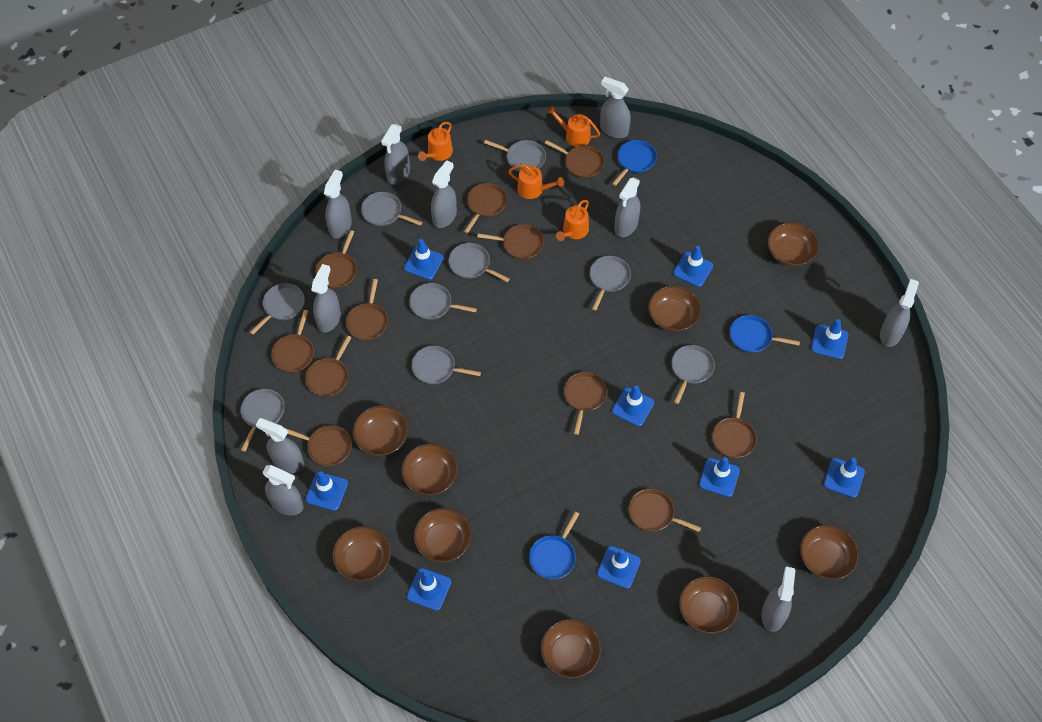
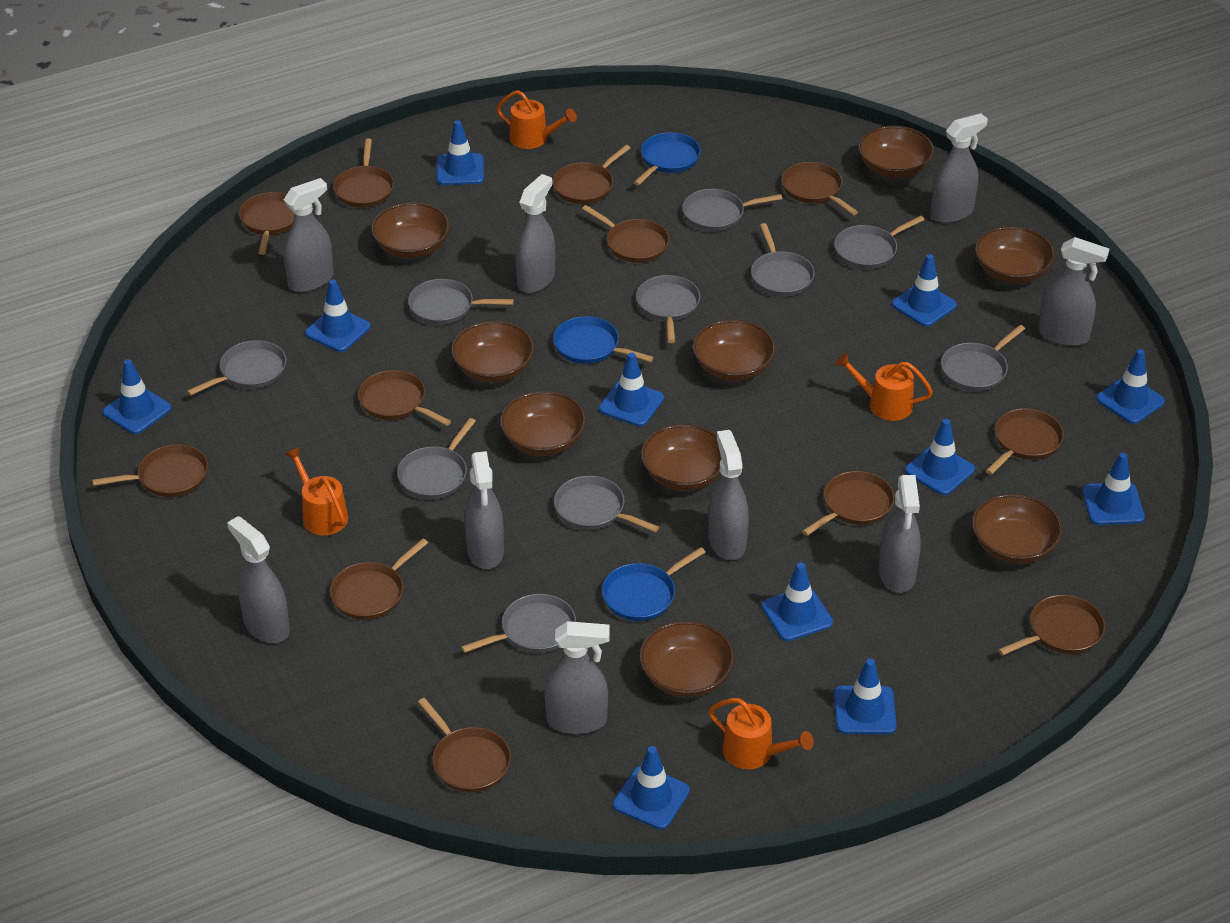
blue traffic cone: 9 -> 11
brown pan: 11 -> 12
grey pan: 9 -> 10
grey spray bottle: 10 -> 9

